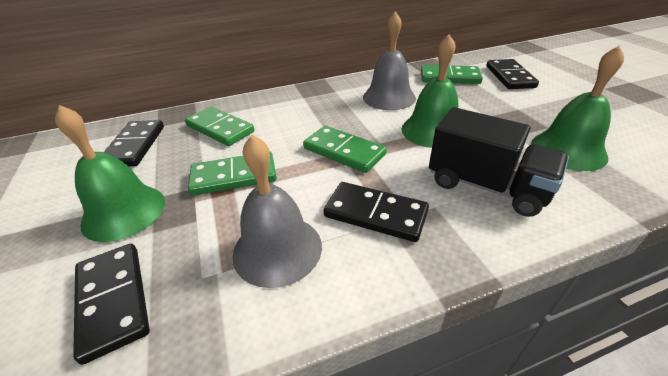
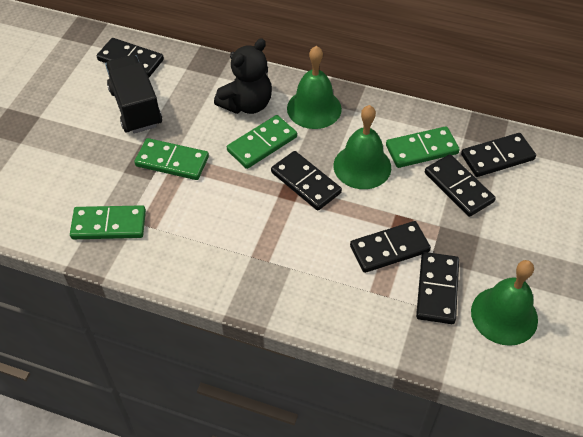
black domino: 4 -> 6
black teddy bear: 0 -> 1
grey bell: 2 -> 0

